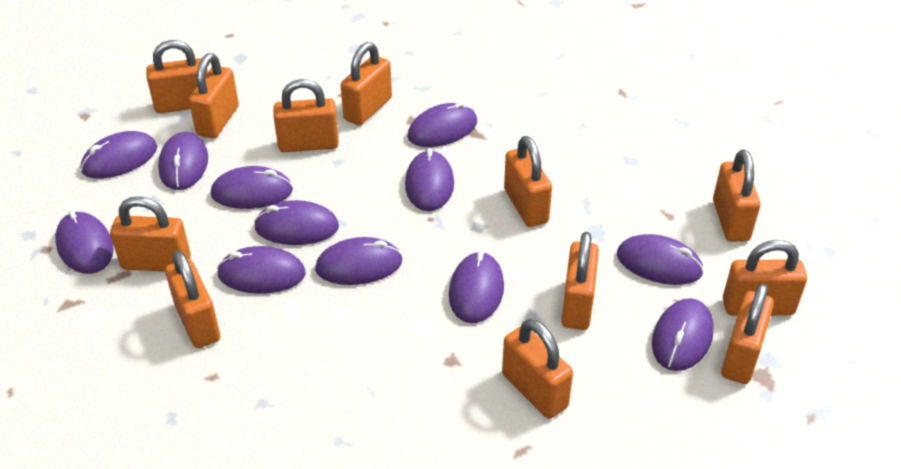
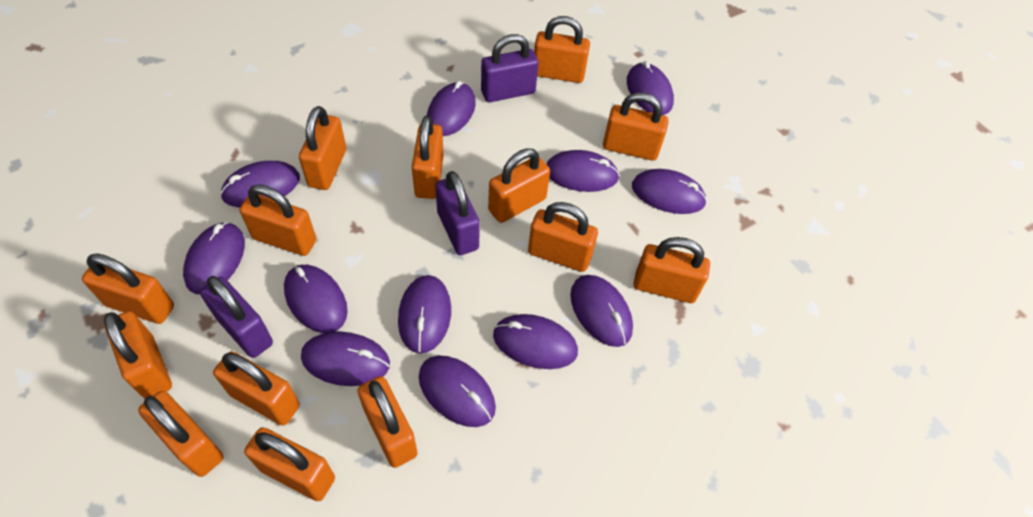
orange padlock: 12 -> 14
purple padlock: 0 -> 3

